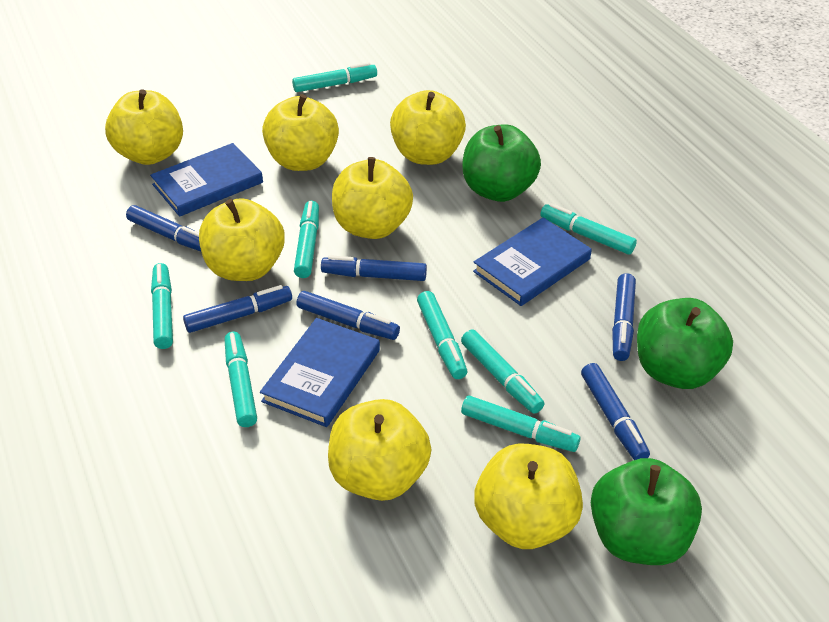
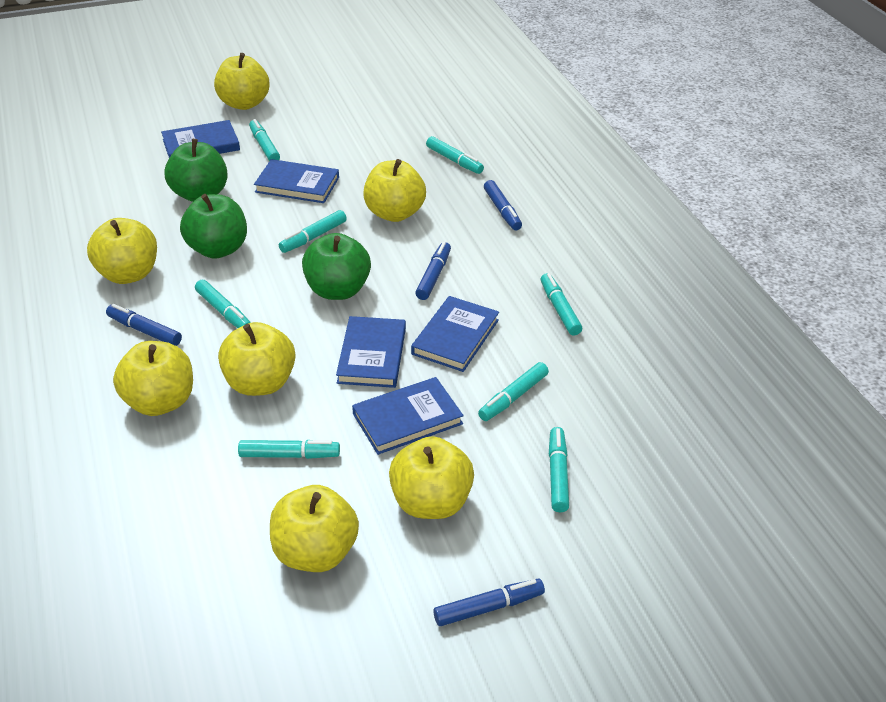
blue book: 3 -> 5
blue marker: 6 -> 4

